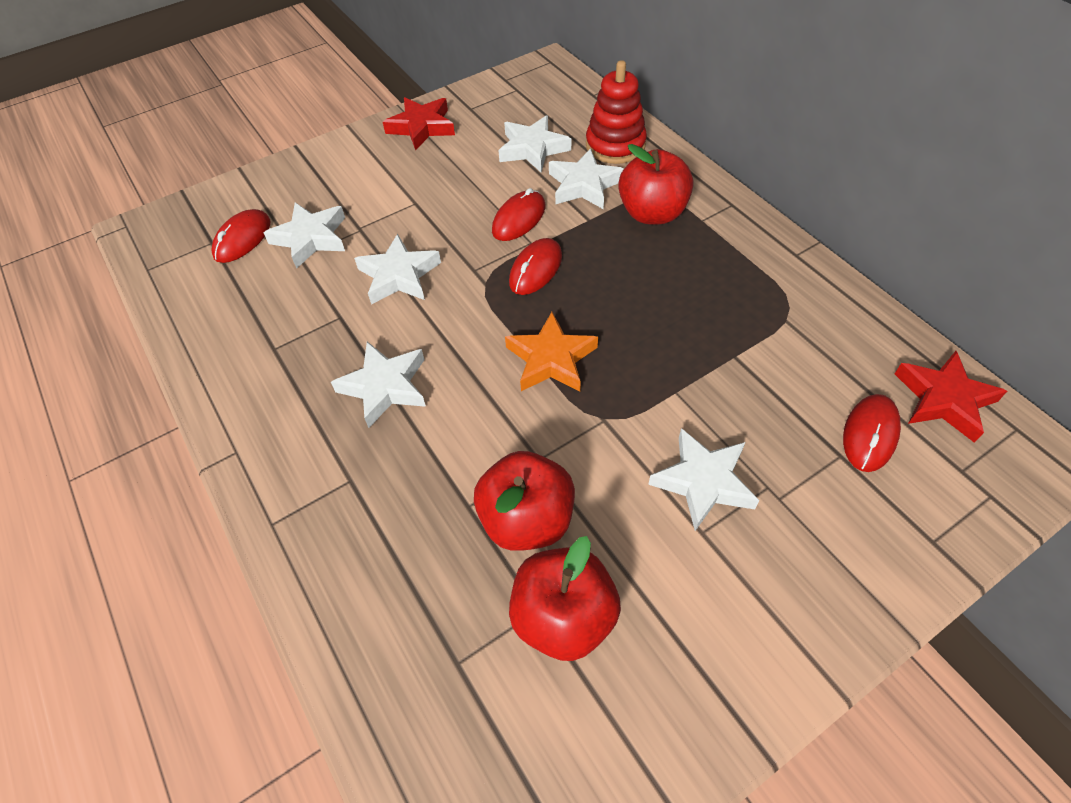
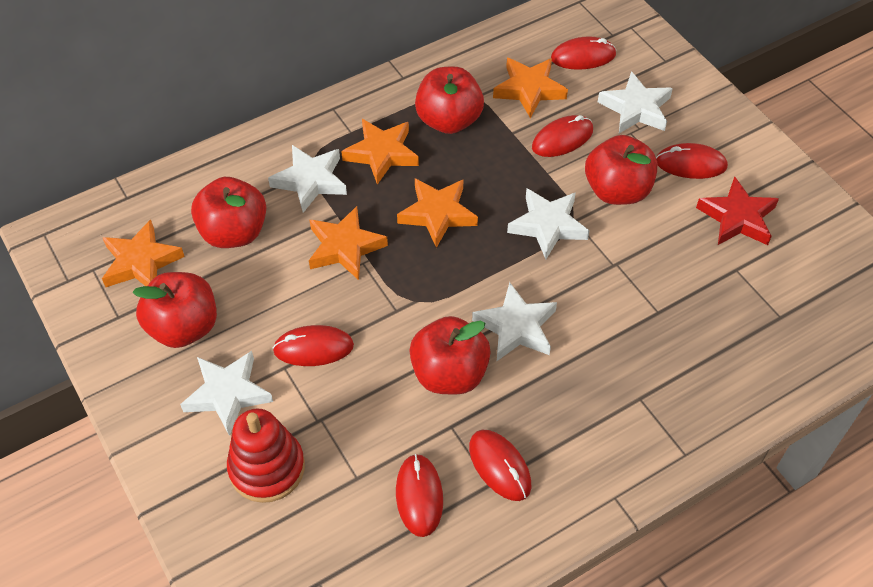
orange star: 1 -> 5
red apple: 3 -> 5
red mouse: 4 -> 6
red star: 2 -> 1
white star: 6 -> 5

